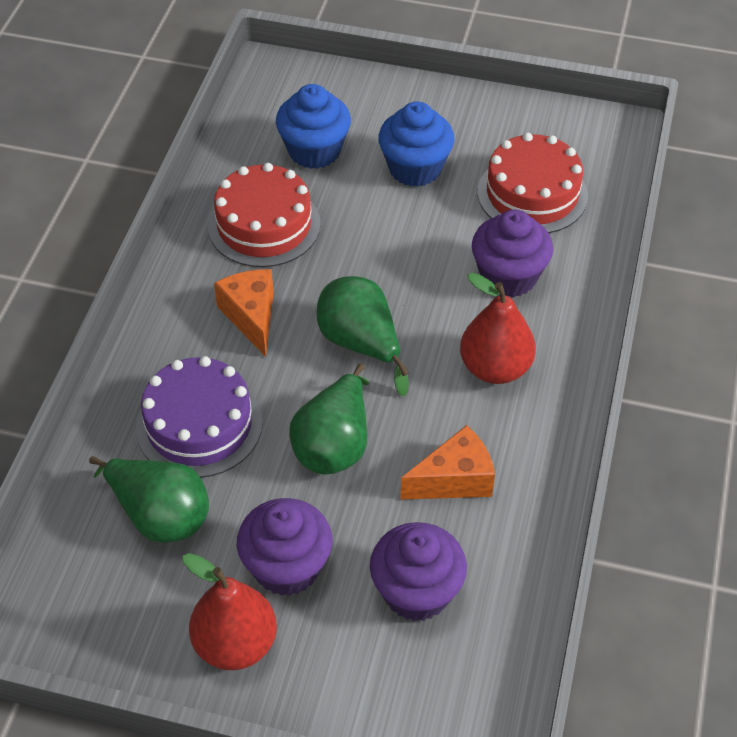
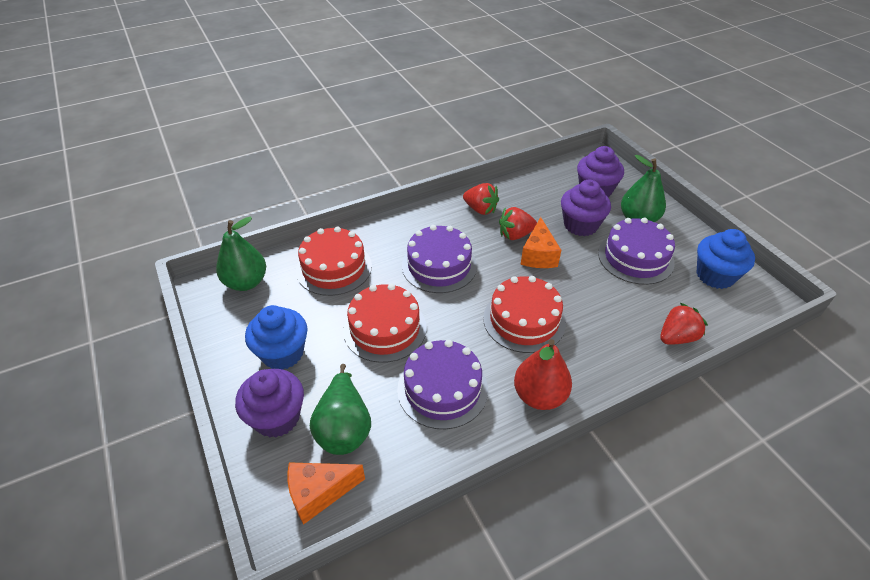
purple cake: 1 -> 3
red cake: 2 -> 3
red pear: 2 -> 1
red strawberry: 0 -> 3

